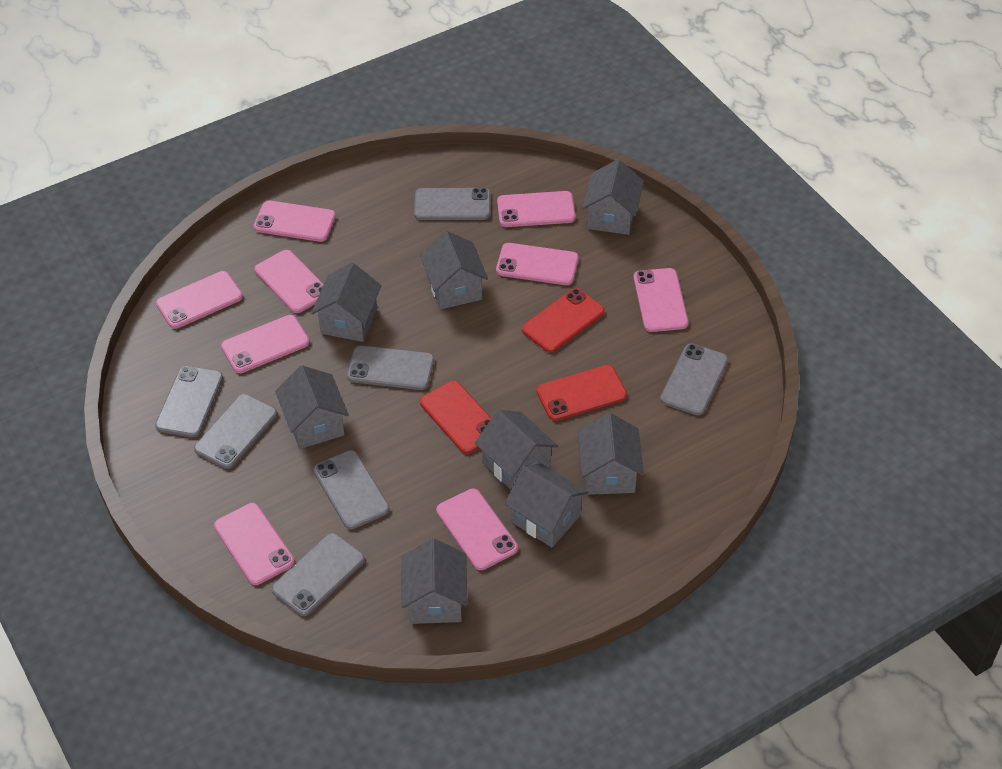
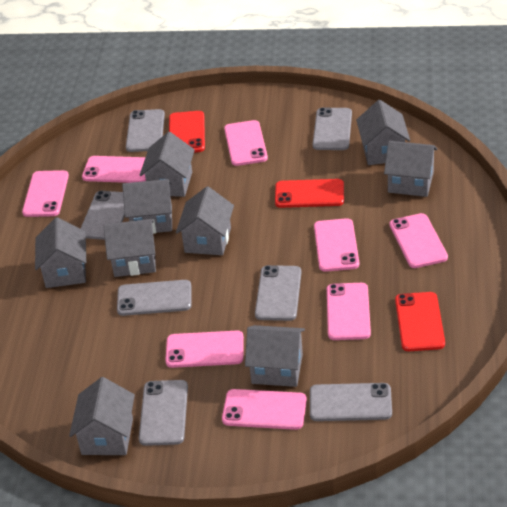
grey house: 8 -> 9
pink phone: 9 -> 8

